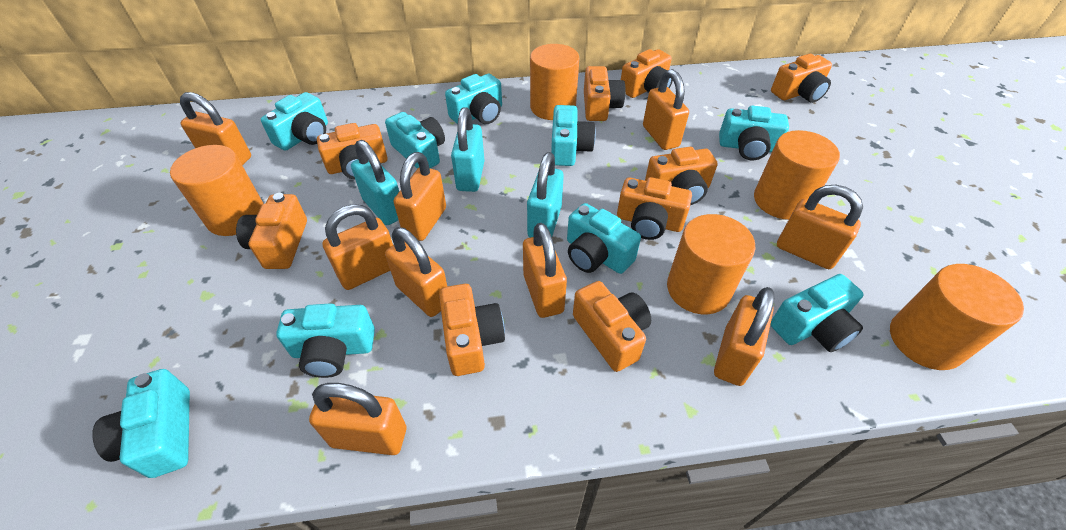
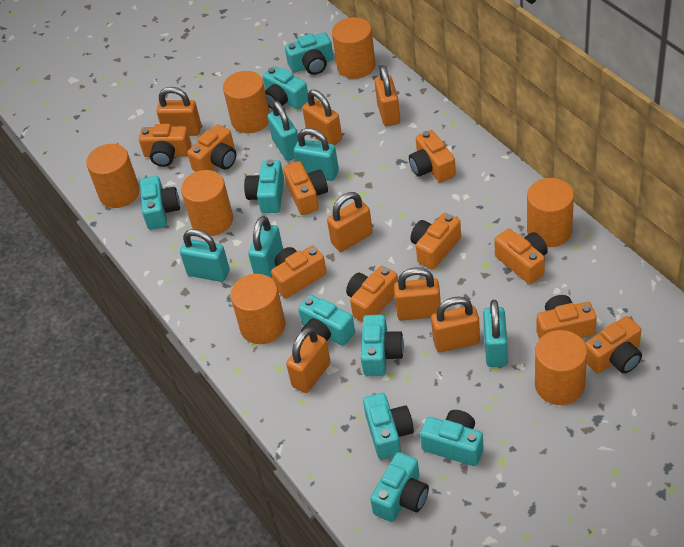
orange camera: 9 -> 10
orange cylinder: 5 -> 7
orange padlock: 9 -> 7
turquoise padlock: 3 -> 5

